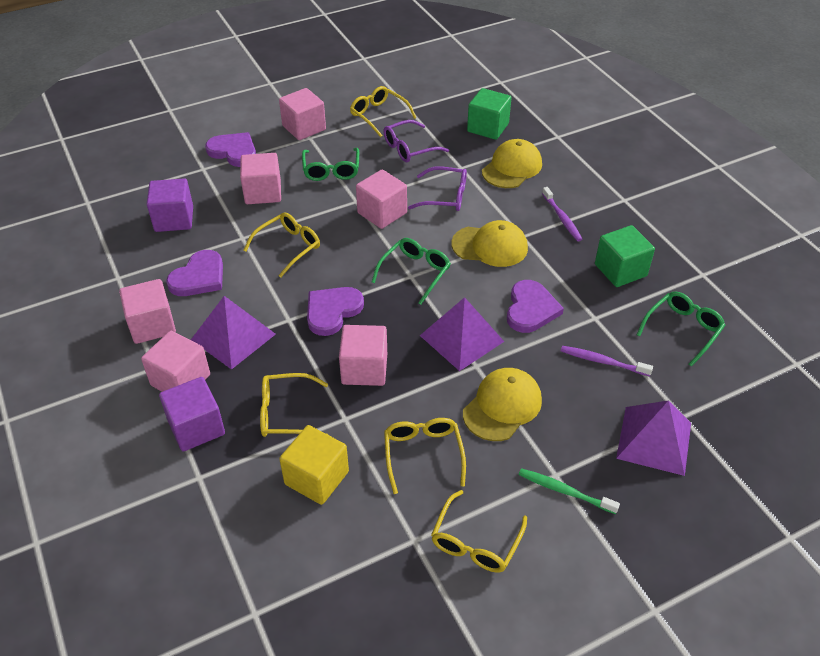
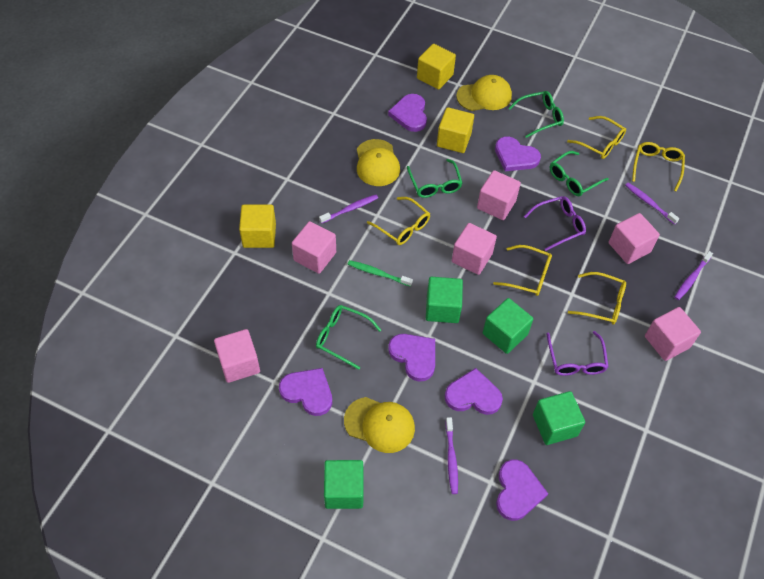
green cube: 2 -> 4
green glasses: 3 -> 4
purple cube: 2 -> 0
purple heart: 4 -> 6
purple pyramid: 3 -> 0
purple toothbrush: 2 -> 4
yellow cube: 1 -> 3

